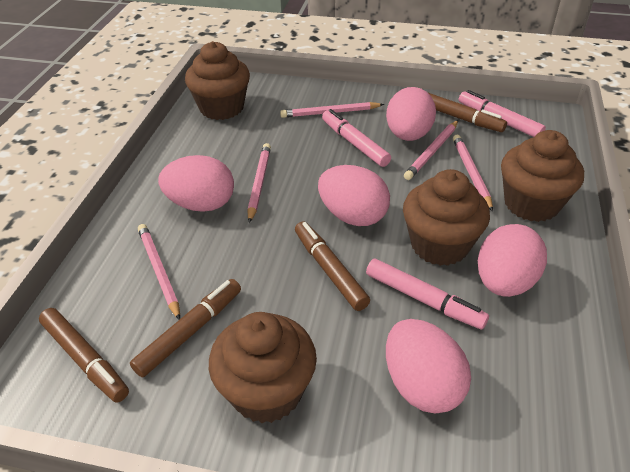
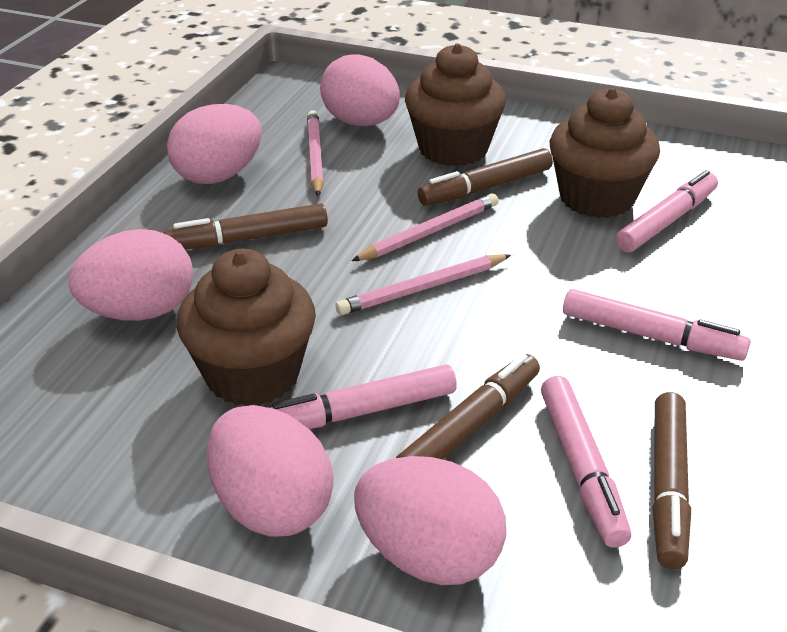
brown cupcake: 4 -> 3
pink marker: 3 -> 4
pink pencil: 5 -> 3

